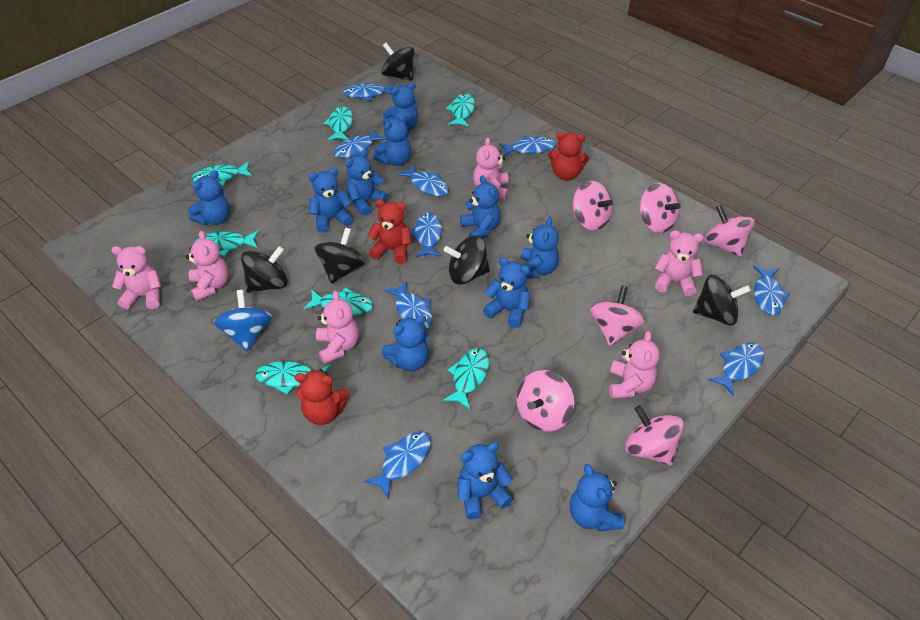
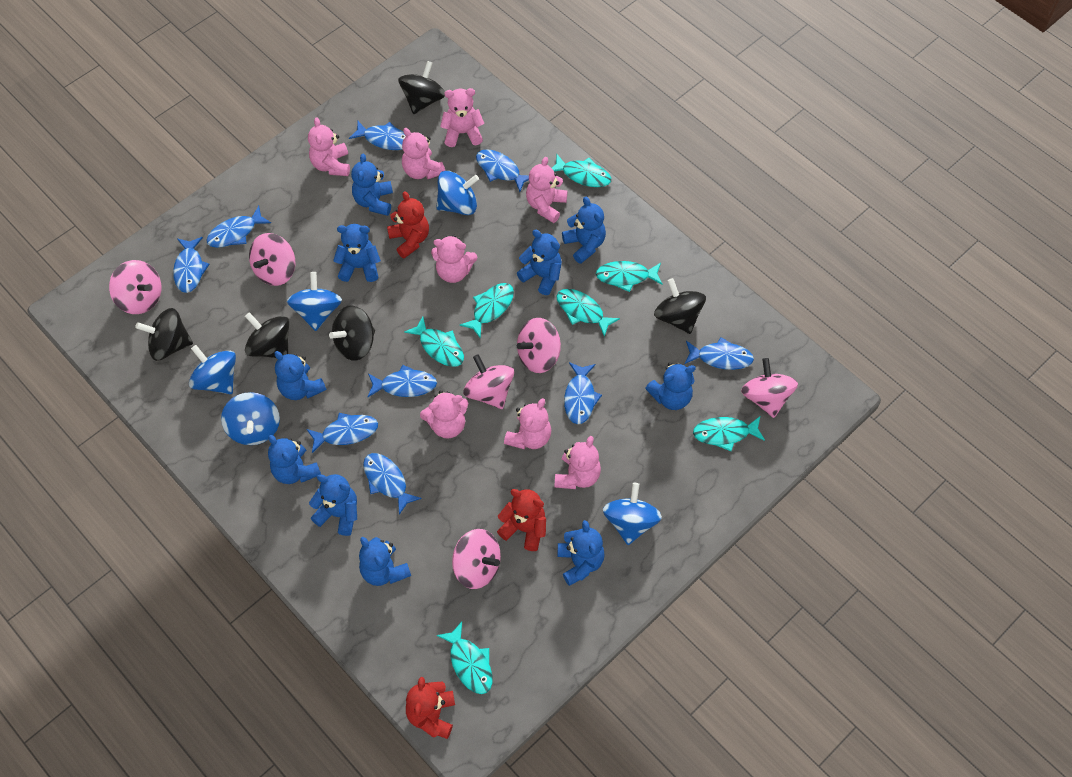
blue spinning top: 1 -> 5
blue teddy bear: 11 -> 10
pink teddy bear: 6 -> 8

